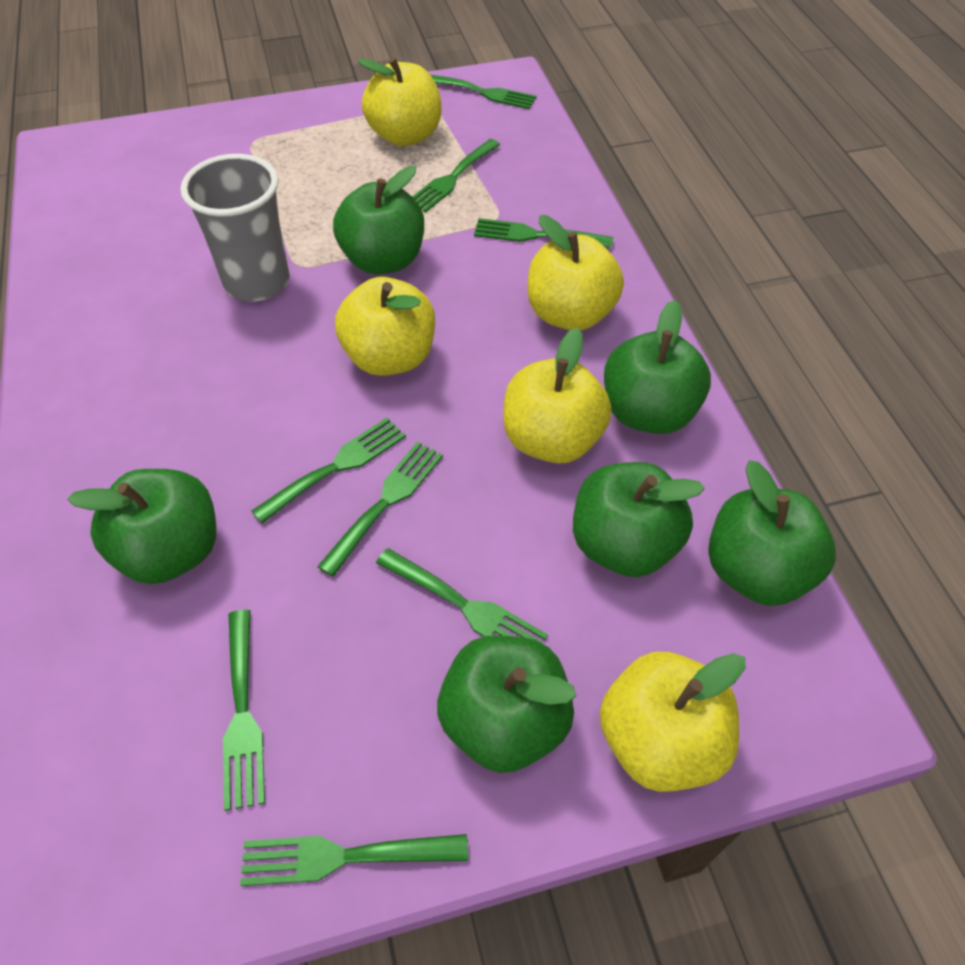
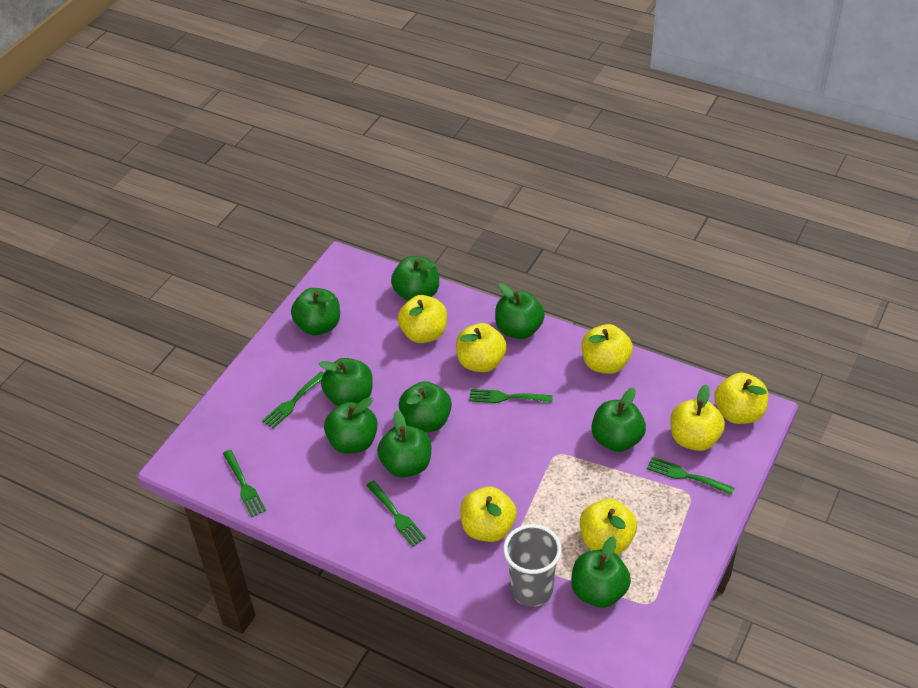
green apple: 6 -> 9
green fork: 8 -> 5
yellow apple: 5 -> 7

